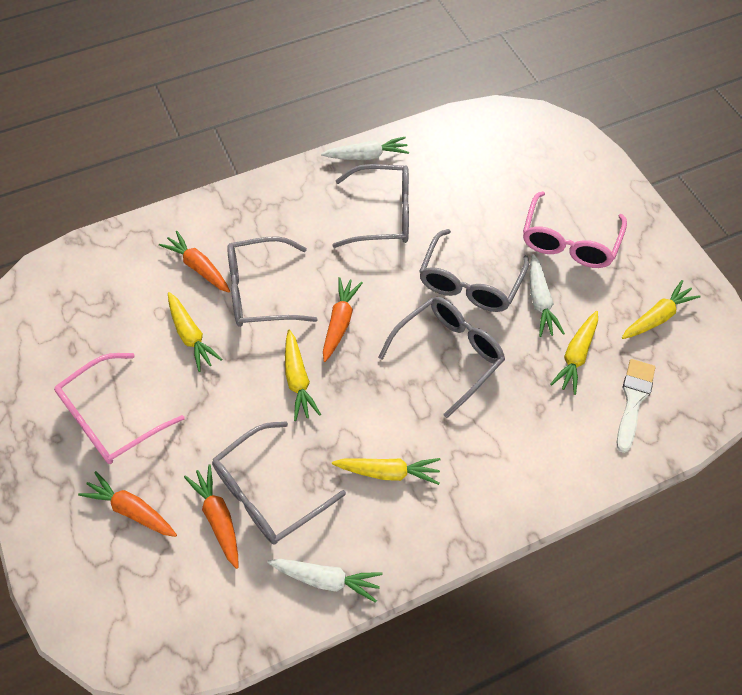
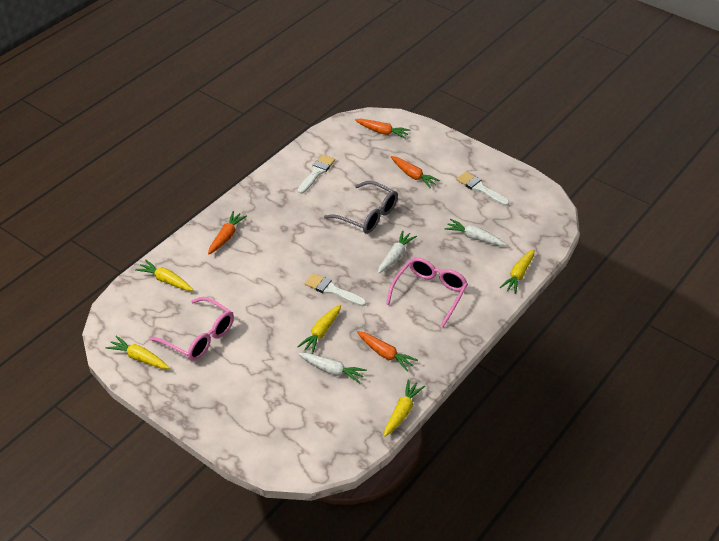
grey glasses: 5 -> 1
white brush: 1 -> 3

